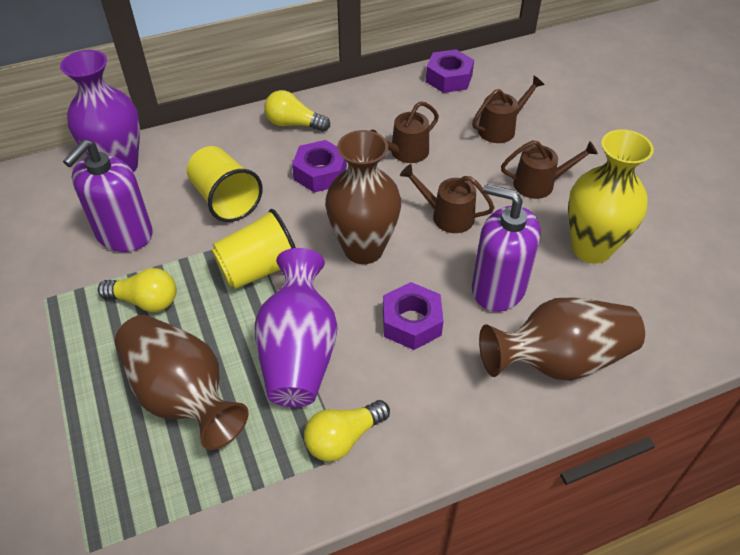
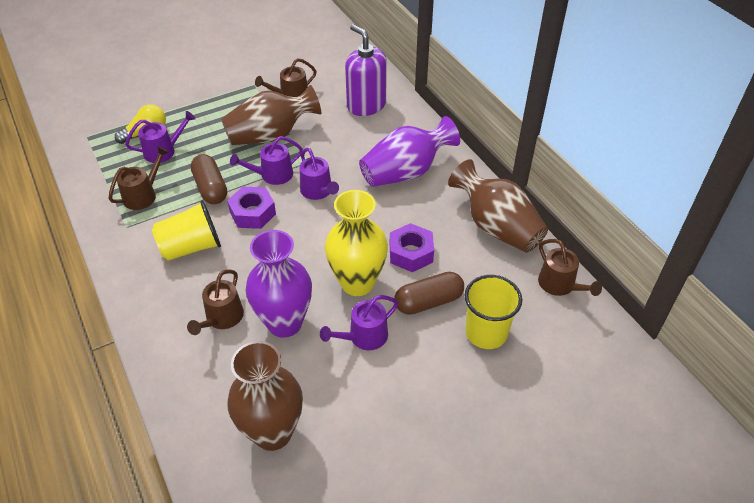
brown capsule: 0 -> 2
purple nut: 3 -> 2
purple soap dispenser: 2 -> 1
purple watering can: 0 -> 4
yellow light bulb: 3 -> 1

